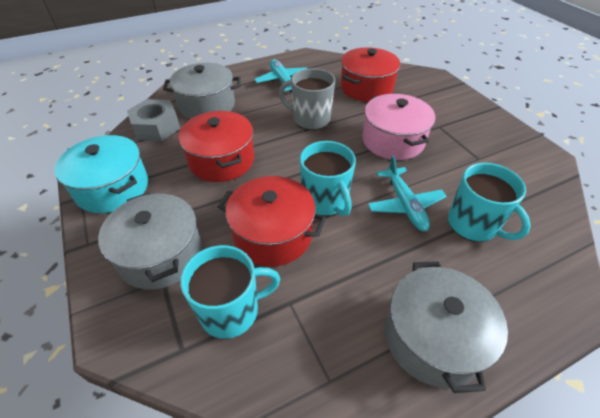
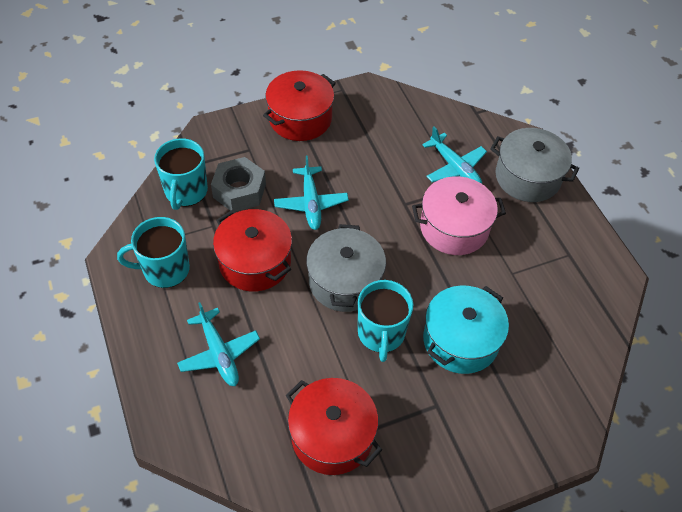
grey mug: 1 -> 0
grey pot: 3 -> 2
turquoise plane: 2 -> 3

